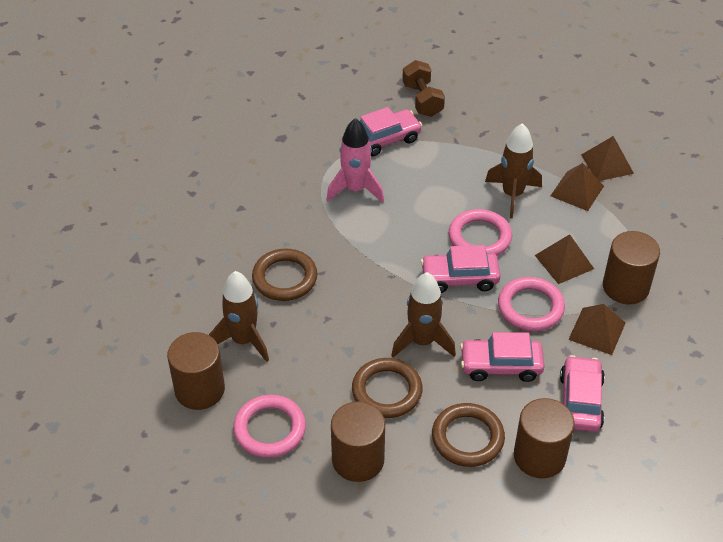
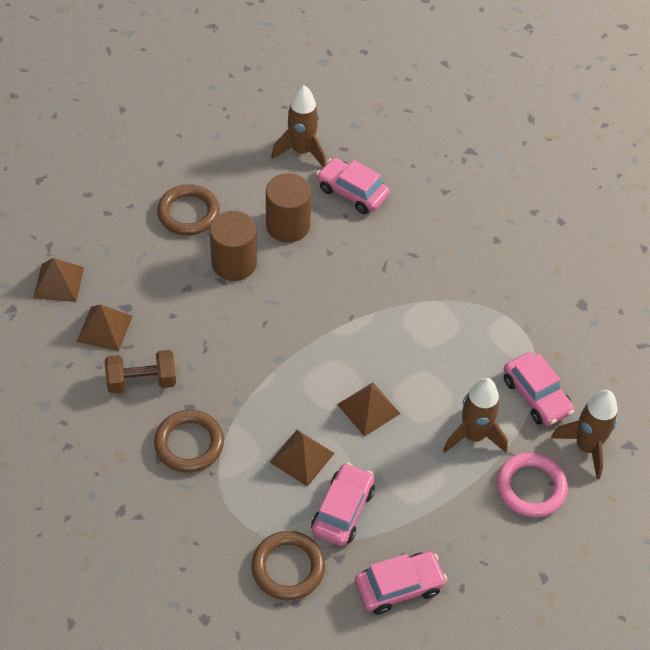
brown cylinder: 4 -> 2
pink ring: 3 -> 1
pink rocket: 1 -> 0

